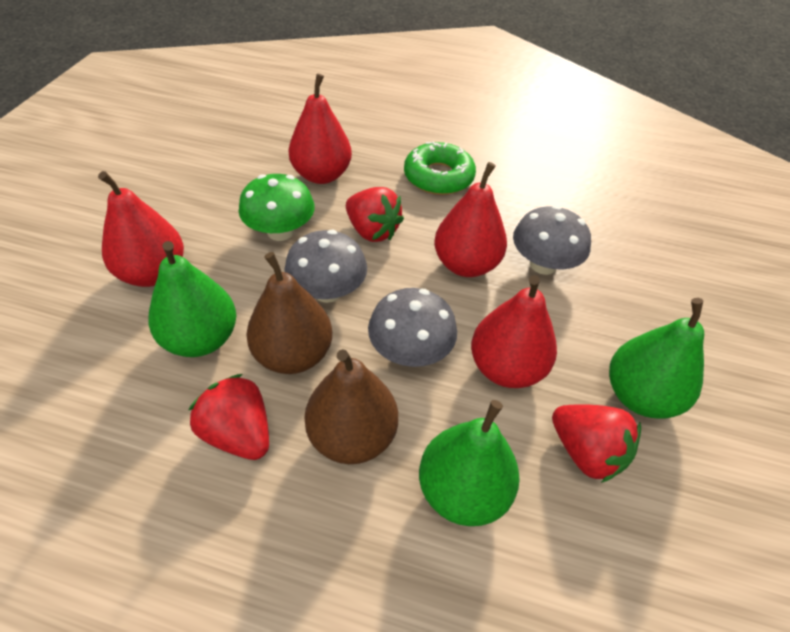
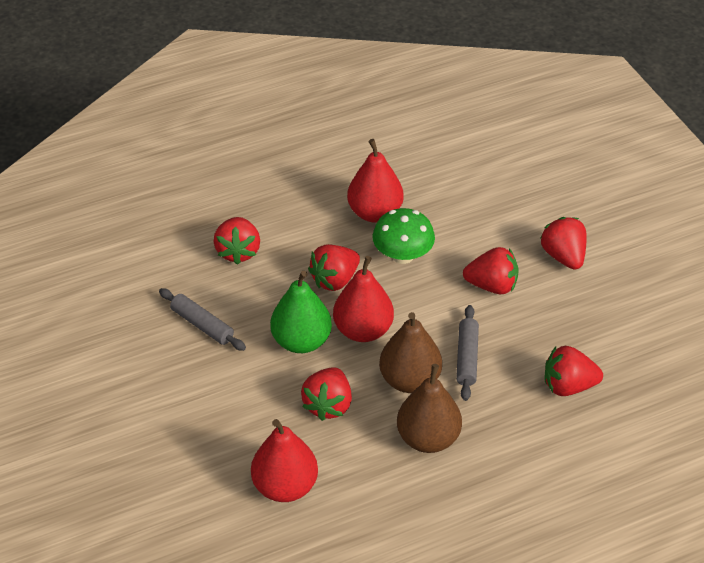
green donut: 1 -> 0
green pear: 3 -> 1
grey mushroom: 3 -> 0
grey rolling pin: 0 -> 2
red pear: 4 -> 3
red strawberry: 3 -> 6

